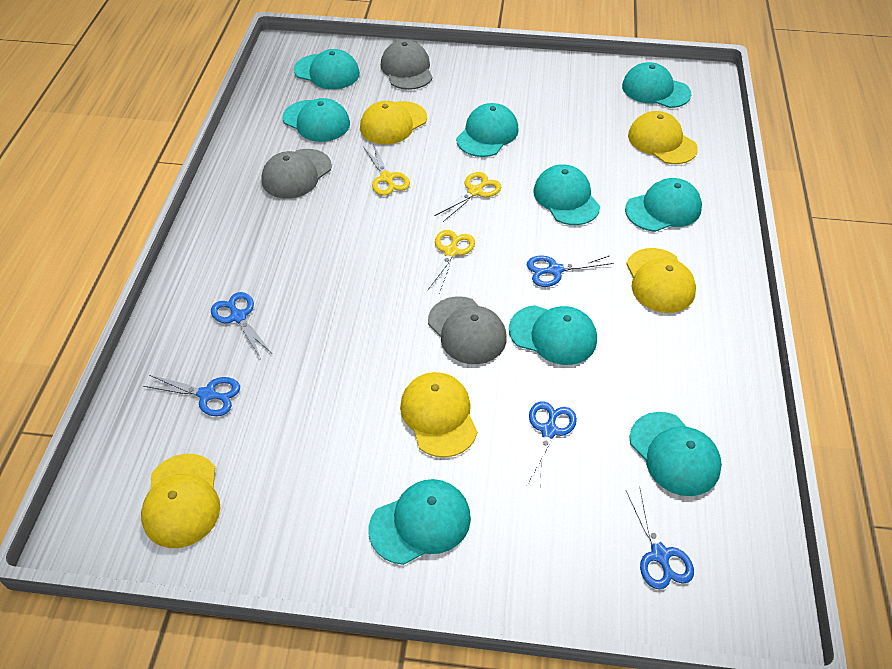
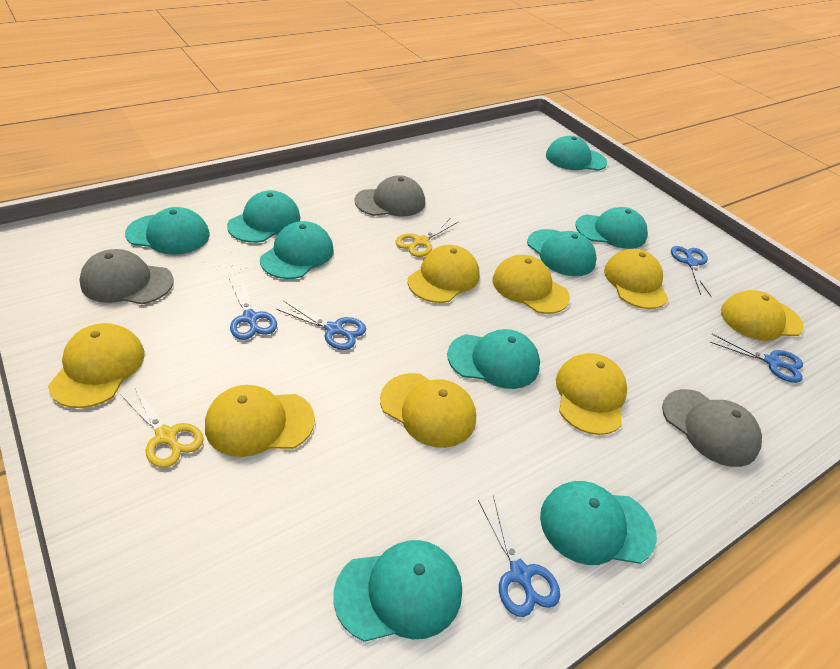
yellow cap: 5 -> 8
yellow scissors: 3 -> 2

